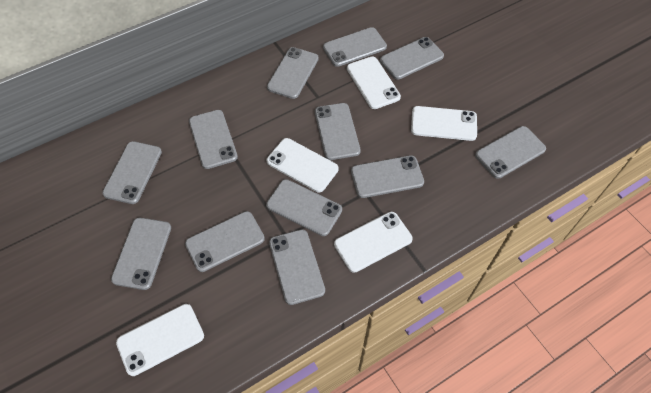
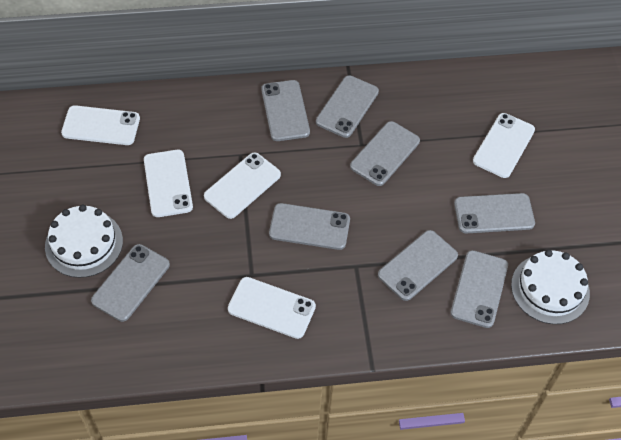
grey phone: 12 -> 8
white cake: 0 -> 2

